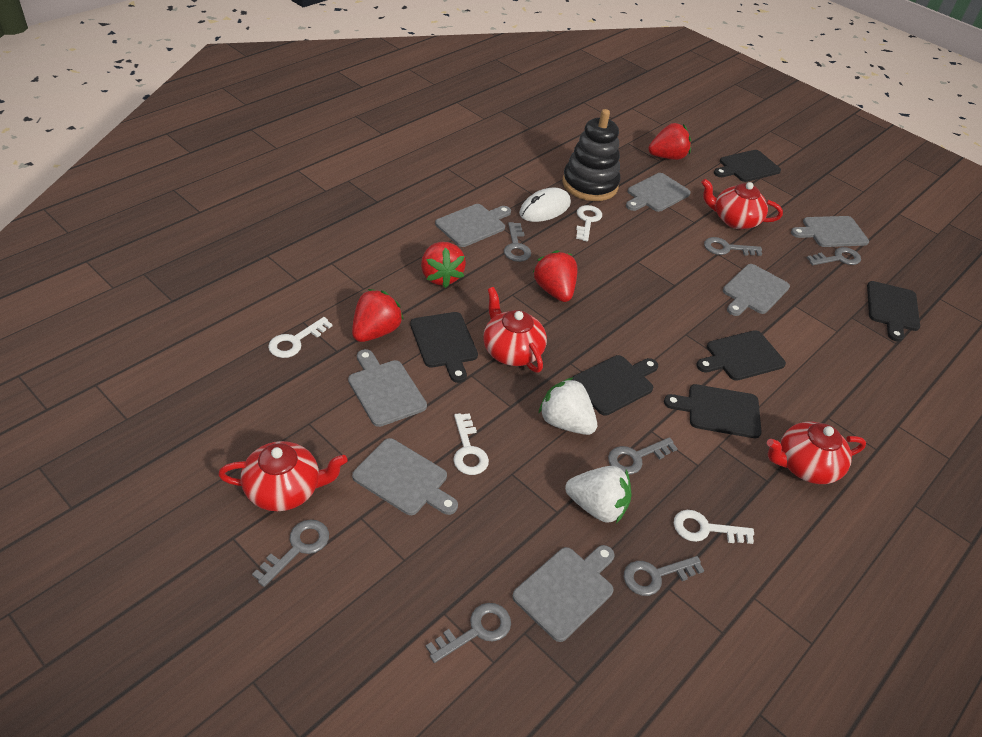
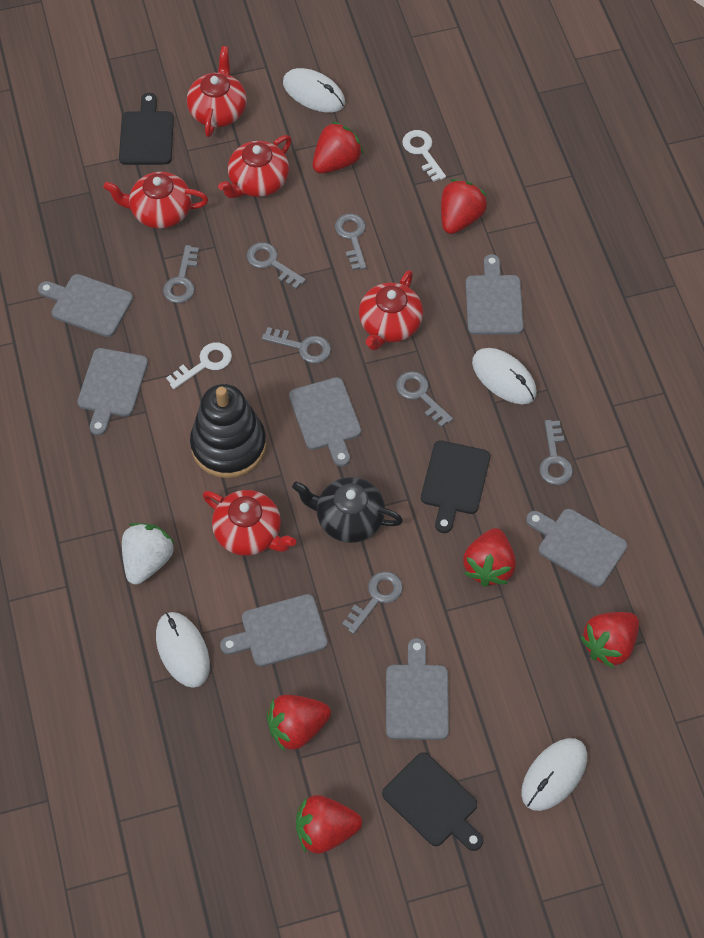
black cutting board: 6 -> 3
black teapot: 0 -> 1
red strawberry: 4 -> 6
red teapot: 4 -> 5
white key: 4 -> 2
white mouse: 1 -> 4
white strawberry: 2 -> 1

